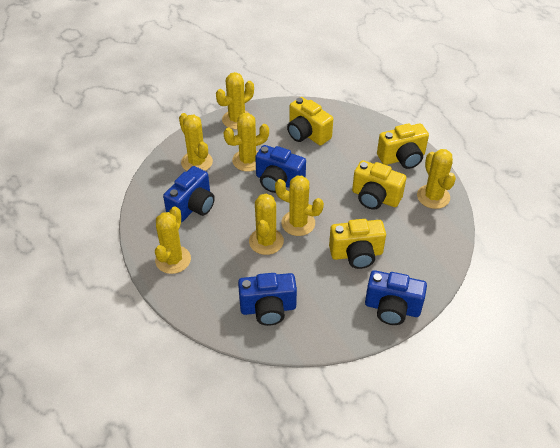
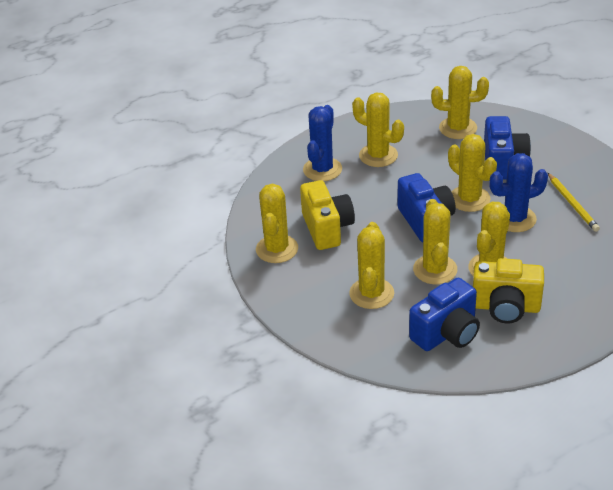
blue cactus: 0 -> 2
blue camera: 4 -> 3
yellow camera: 4 -> 2
yellow pencil: 0 -> 1

